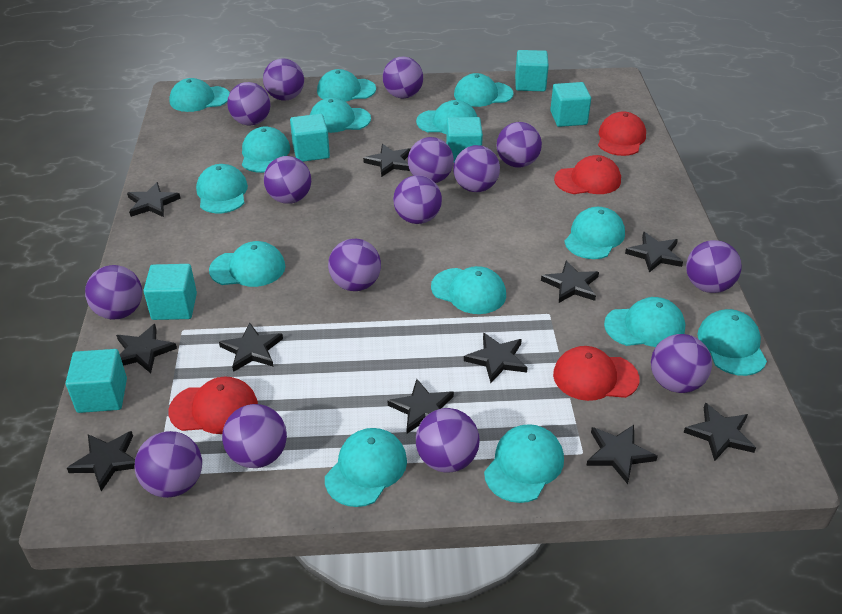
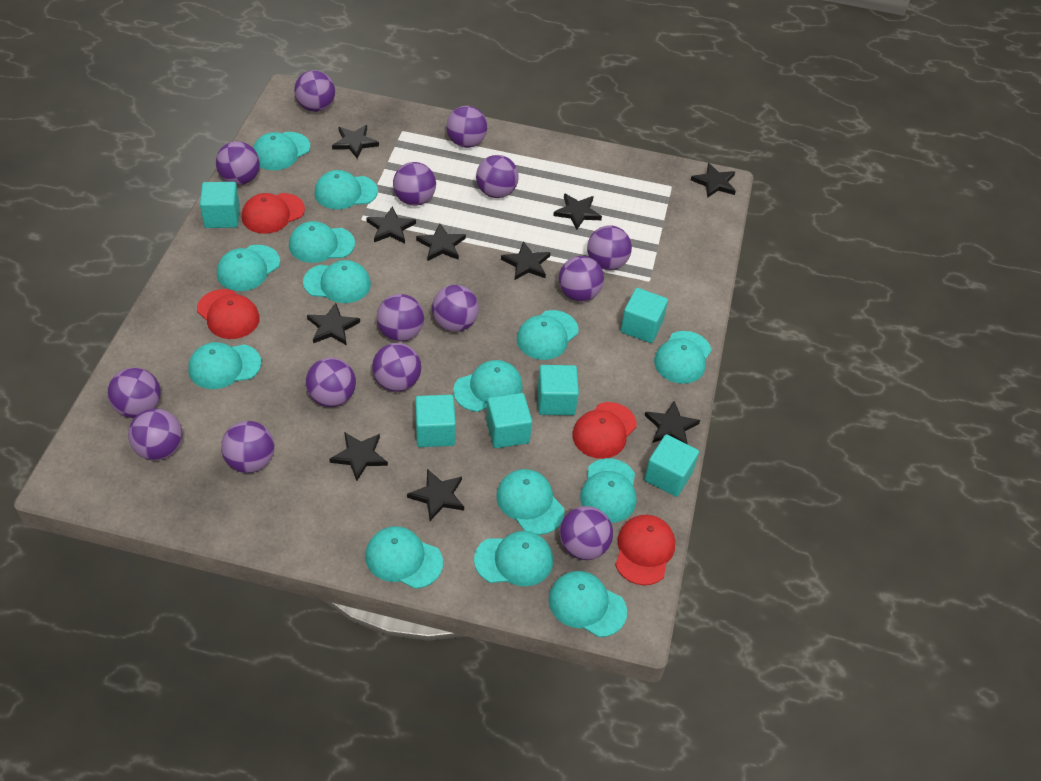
black star: 11 -> 10

